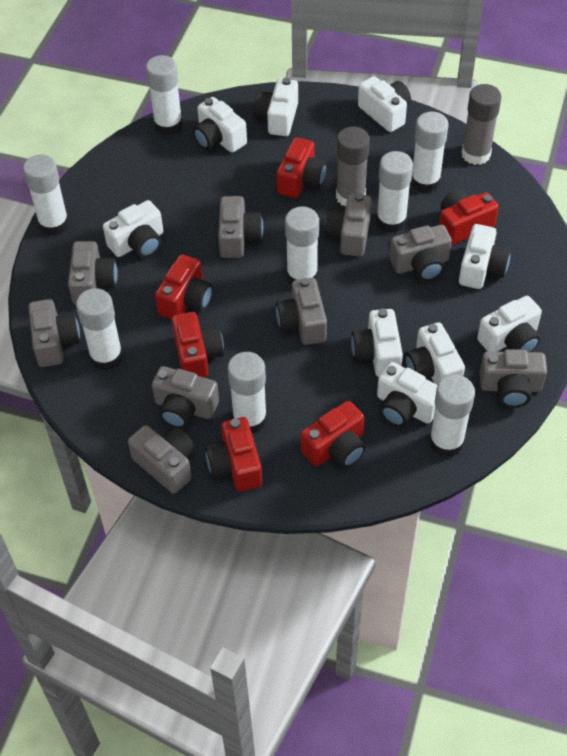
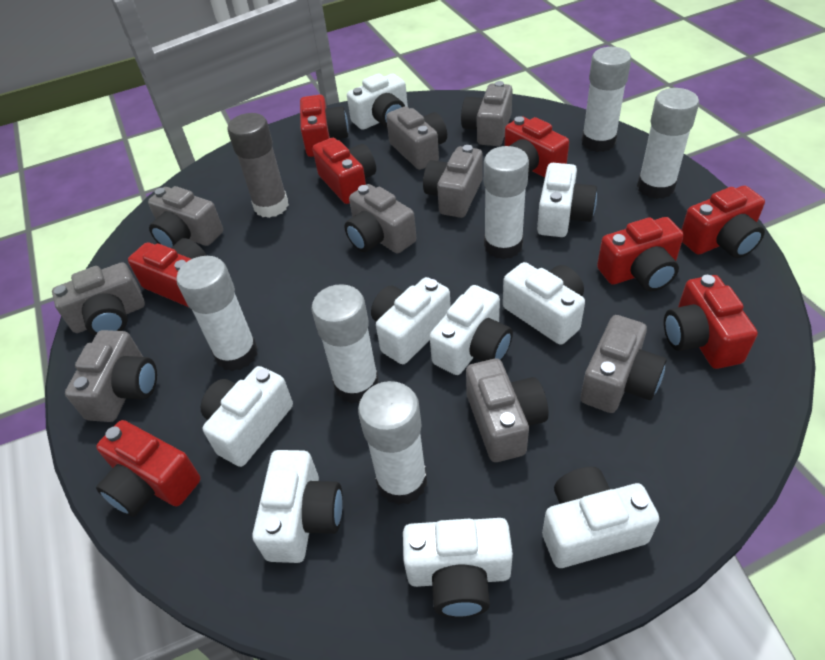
grey glue stick: 2 -> 1
red camera: 6 -> 8
white glue stick: 8 -> 6

